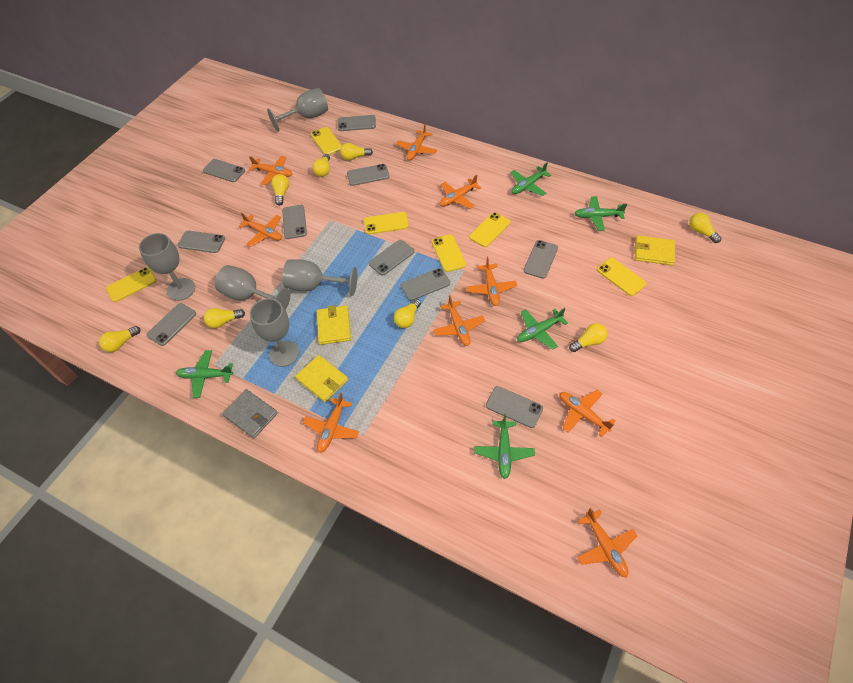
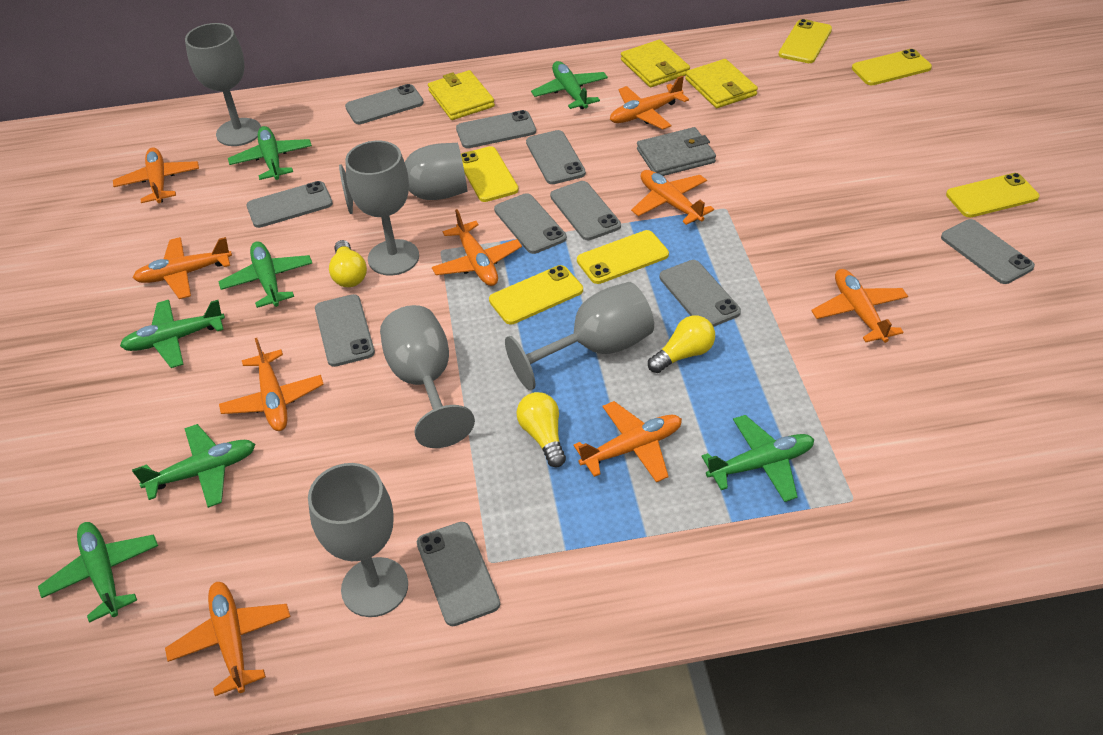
green plane: 5 -> 7
grey goblet: 5 -> 6
yellow light bulb: 8 -> 3

